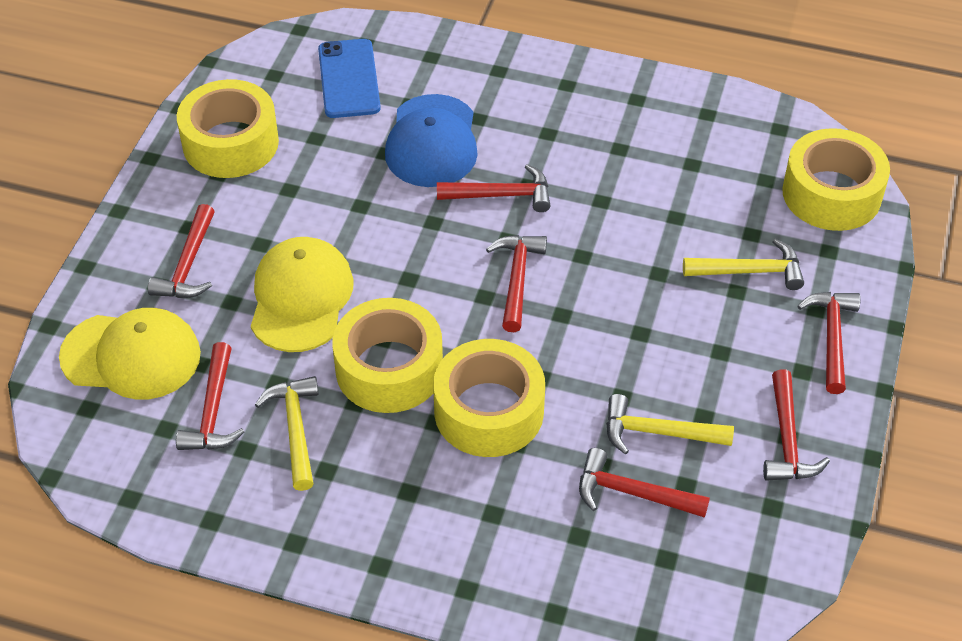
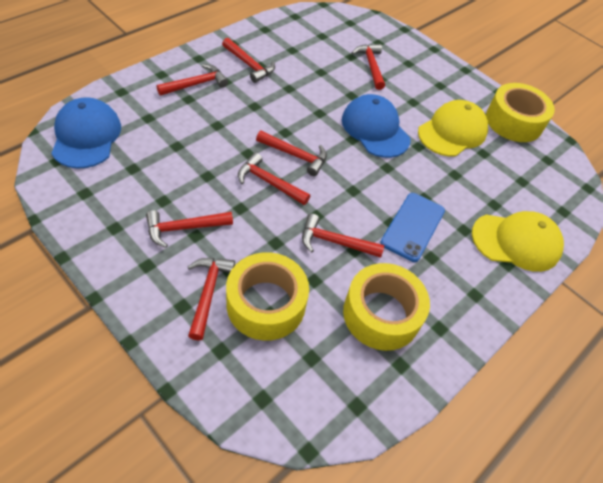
blue cap: 1 -> 2
red hammer: 7 -> 8
yellow hammer: 3 -> 0
yellow tape: 4 -> 3

